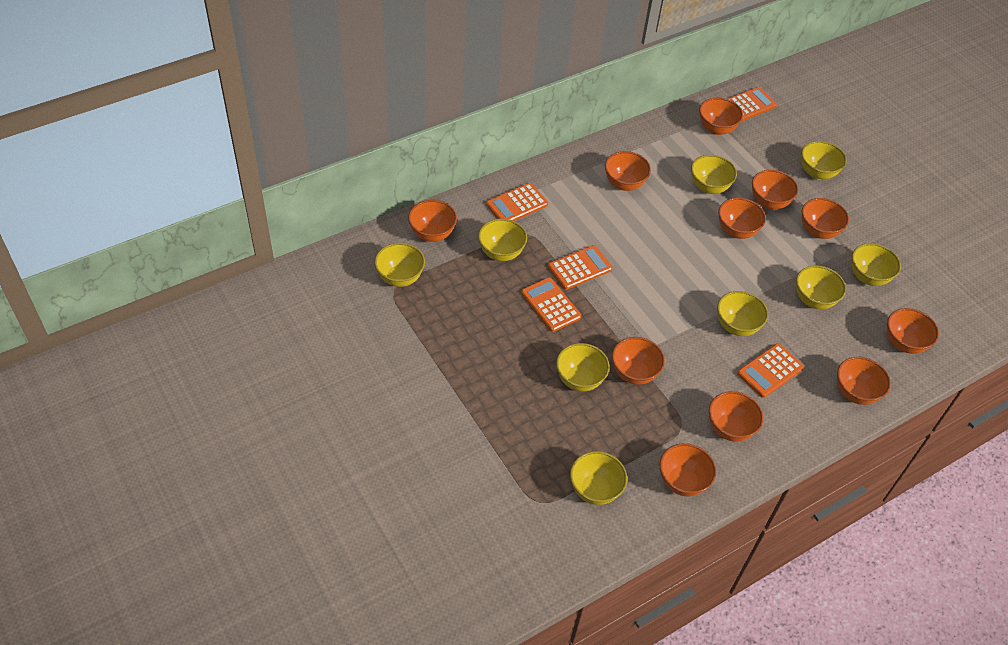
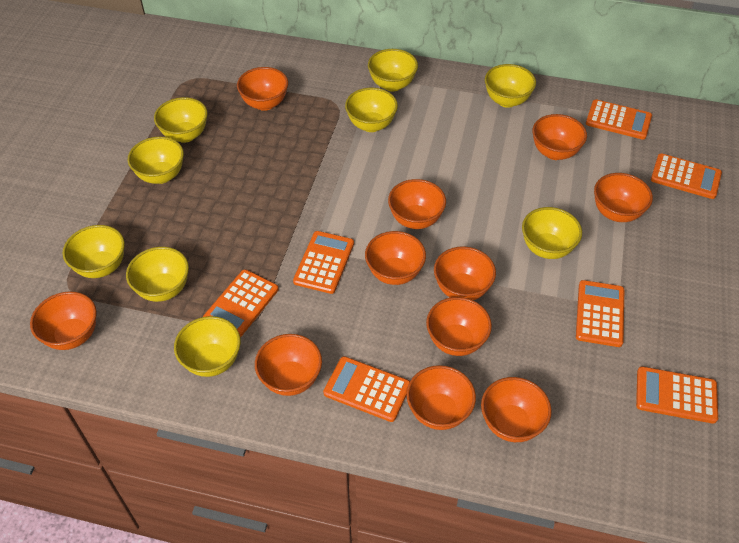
orange calculator: 5 -> 7

